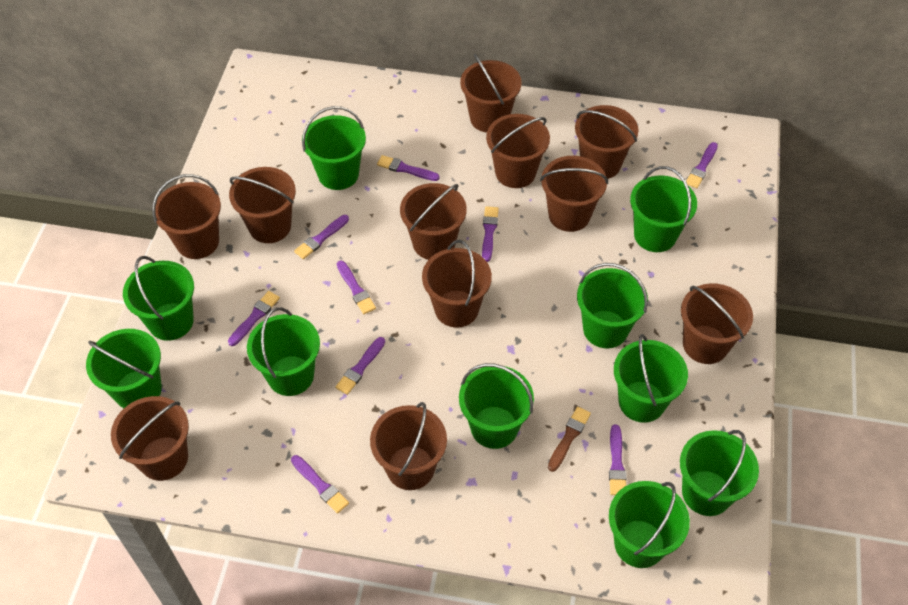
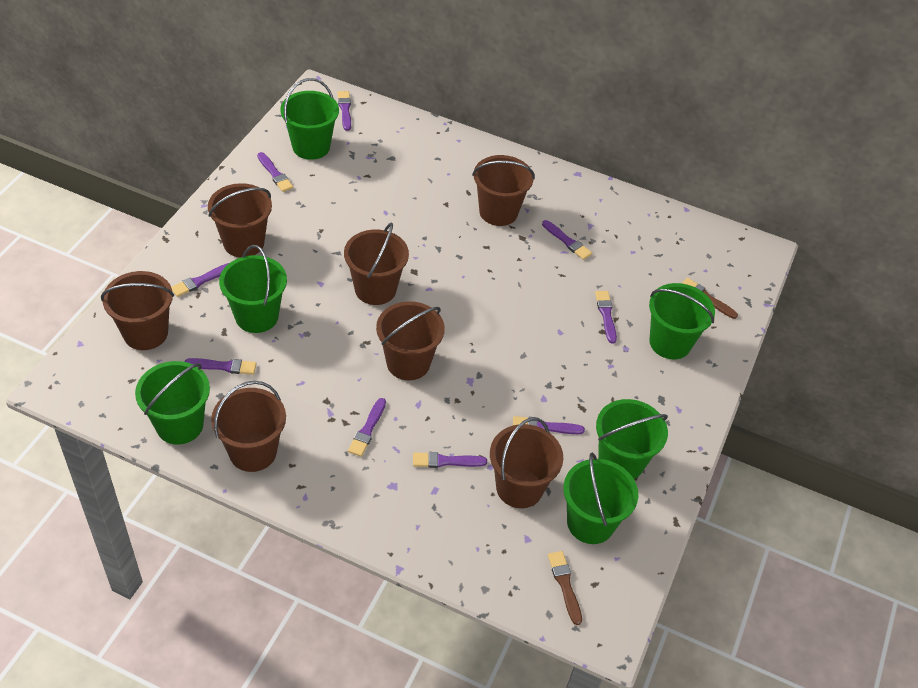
brown brush: 1 -> 2
brown bucket: 11 -> 7
green bucket: 10 -> 6

